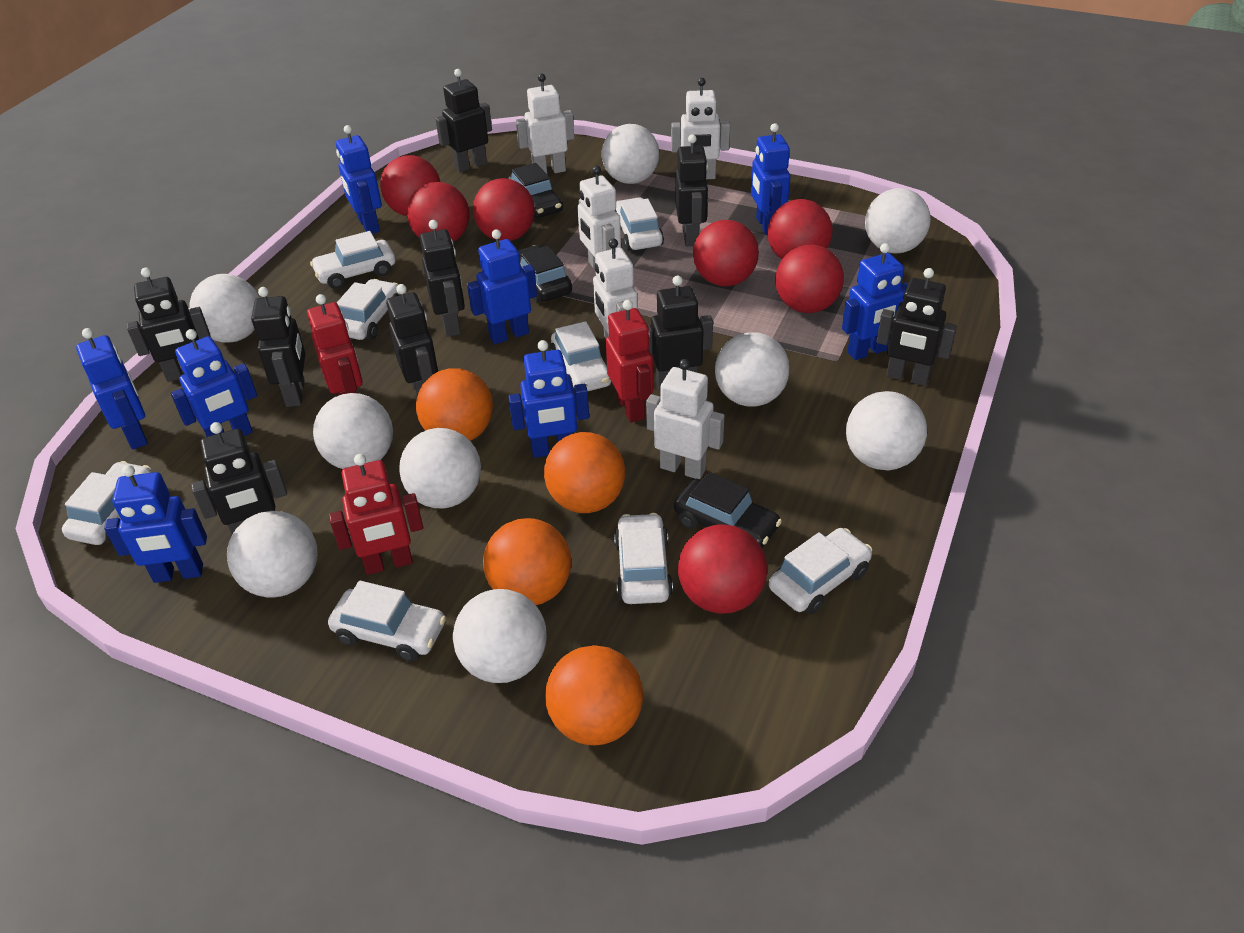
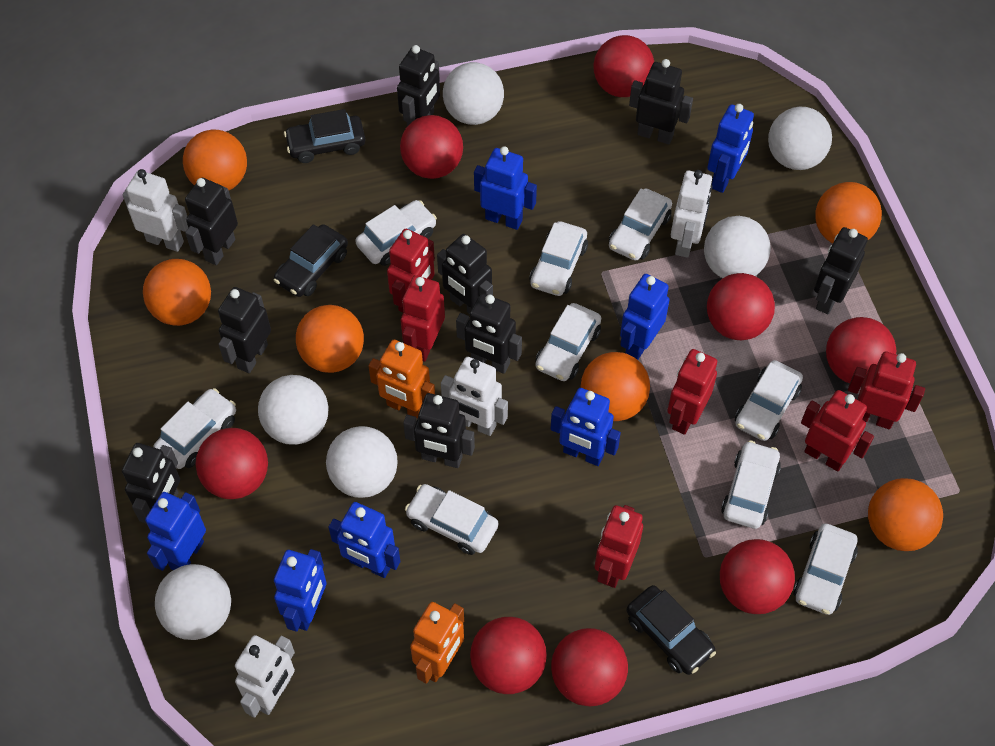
blue robot: 8 -> 7
orange ball: 4 -> 6
orange robot: 0 -> 2
red ball: 7 -> 8
red robot: 3 -> 6
white ball: 9 -> 6
white car: 8 -> 9
white robot: 5 -> 4

